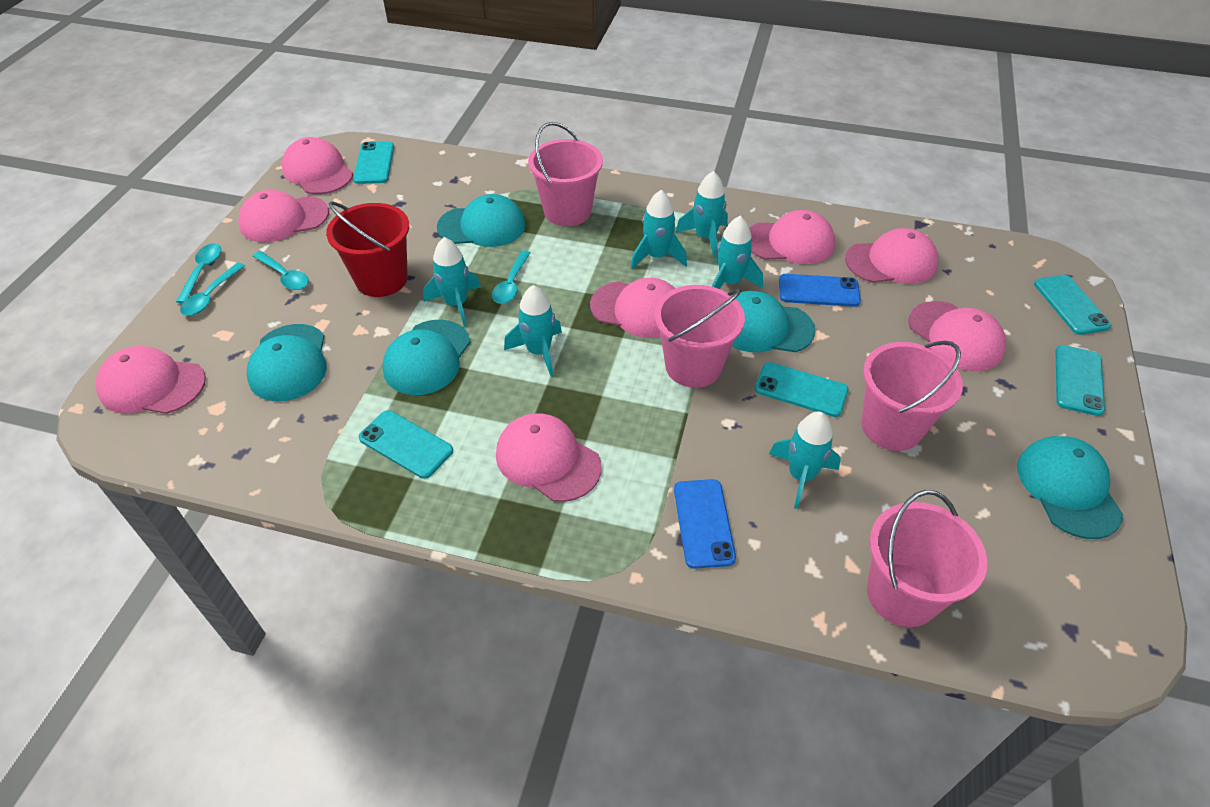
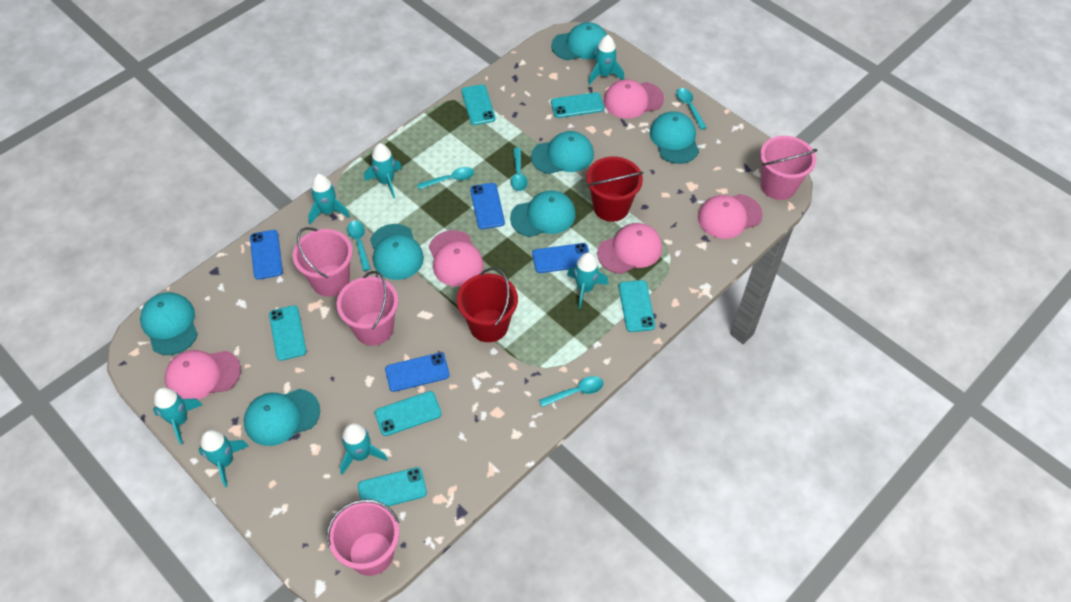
blue phone: 2 -> 4
pink cap: 8 -> 5
red bucket: 1 -> 2
turquoise cap: 5 -> 7
turquoise phone: 5 -> 6
turquoise rocket: 6 -> 7
turquoise spoon: 4 -> 5

